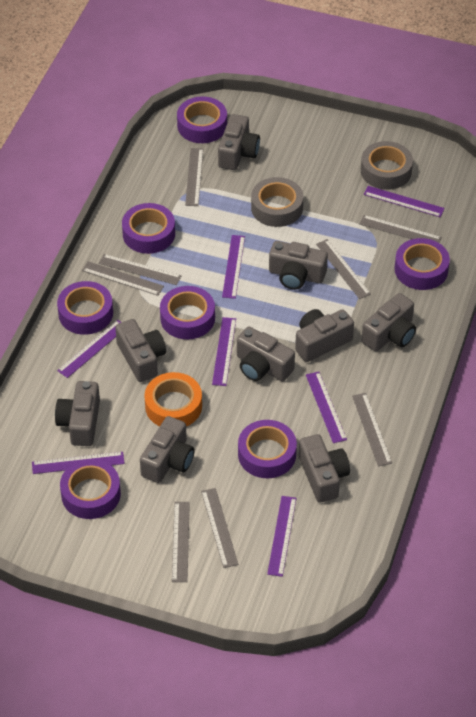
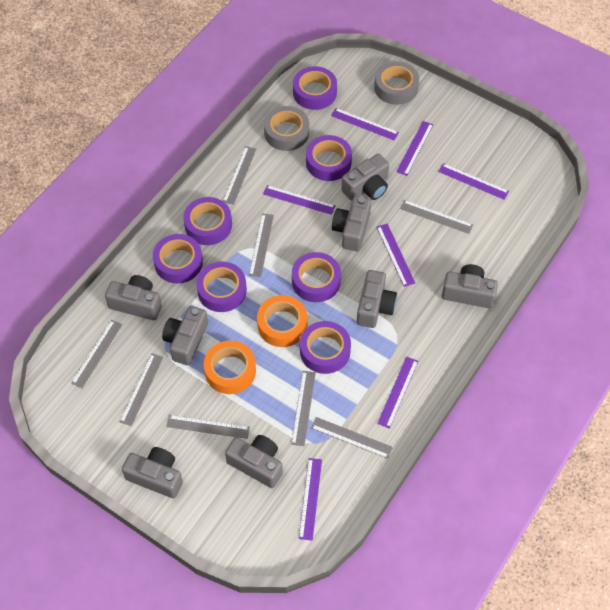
grey camera: 9 -> 8
orange tape: 1 -> 2

